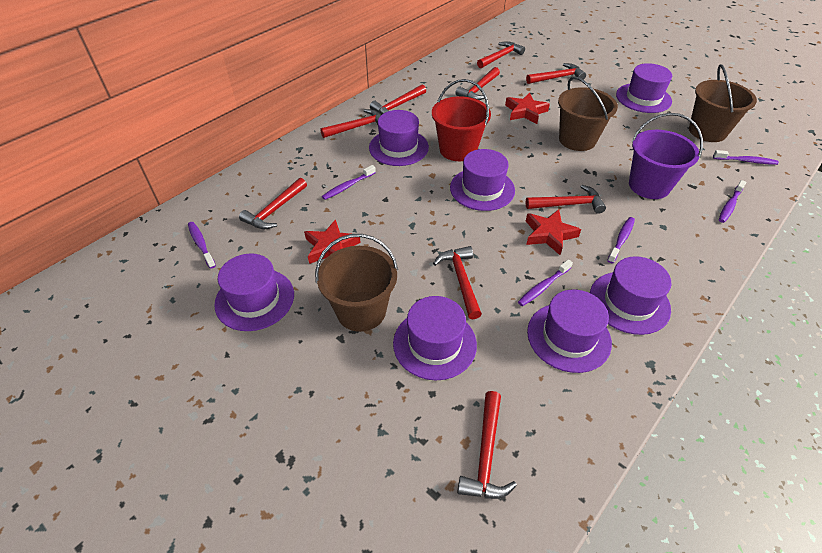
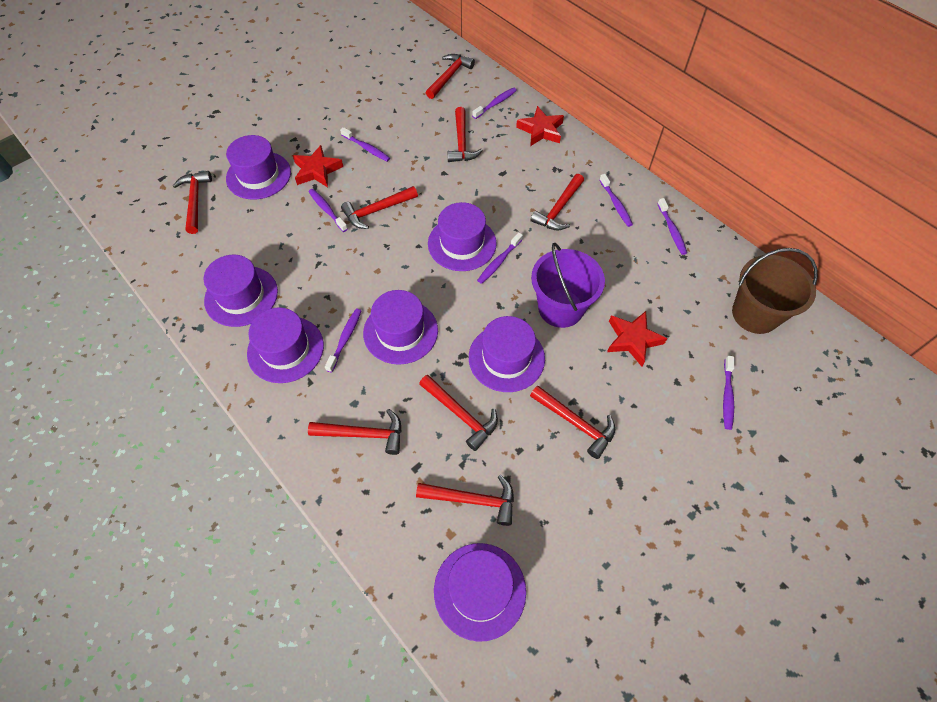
brown bucket: 3 -> 1
purple toothbrush: 6 -> 8
red bucket: 1 -> 0

